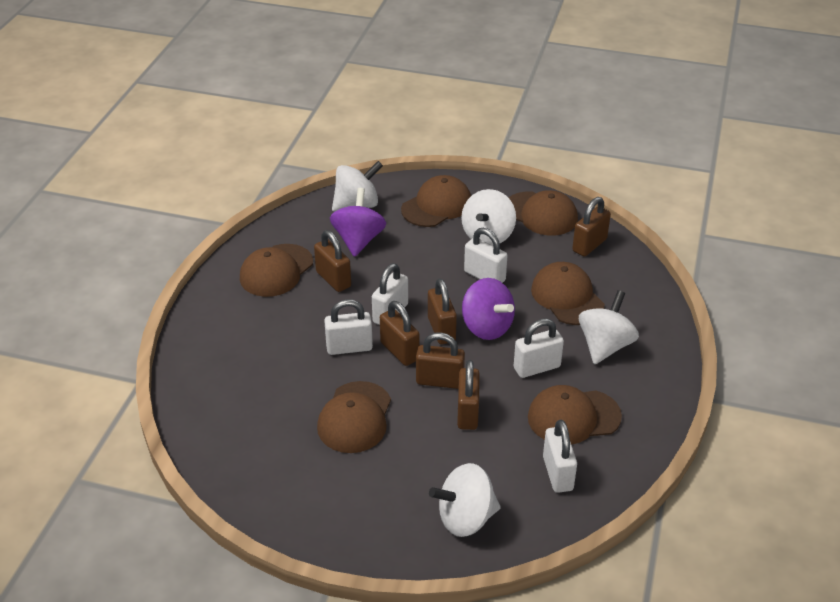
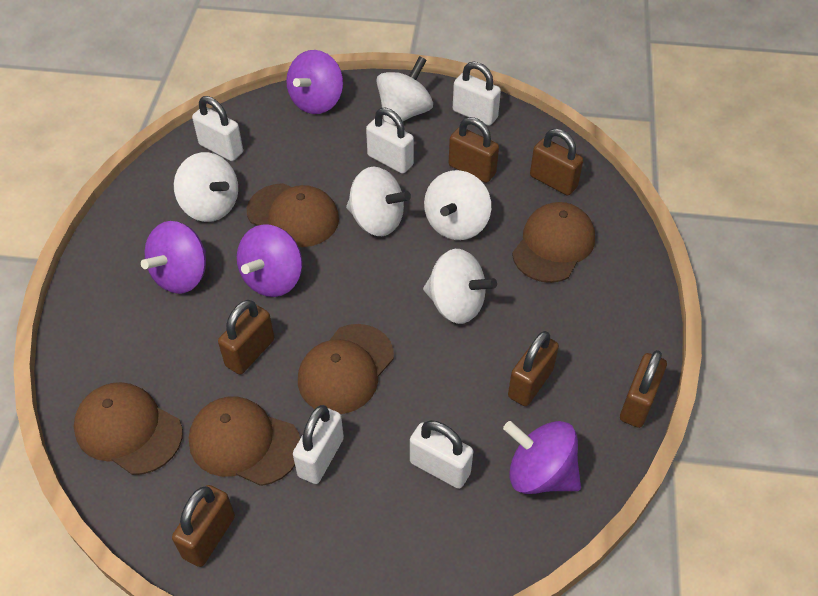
brown cap: 6 -> 5
purple spinning top: 2 -> 4
white spinning top: 4 -> 5

